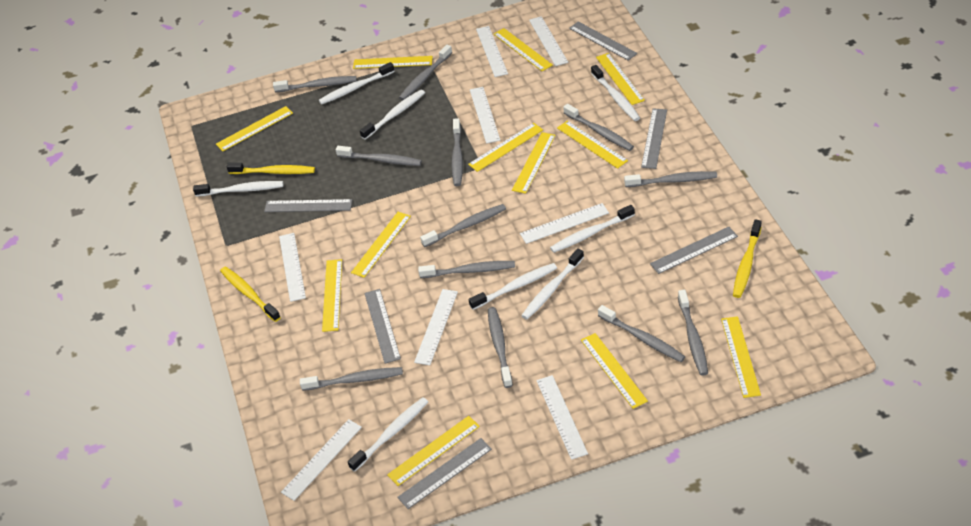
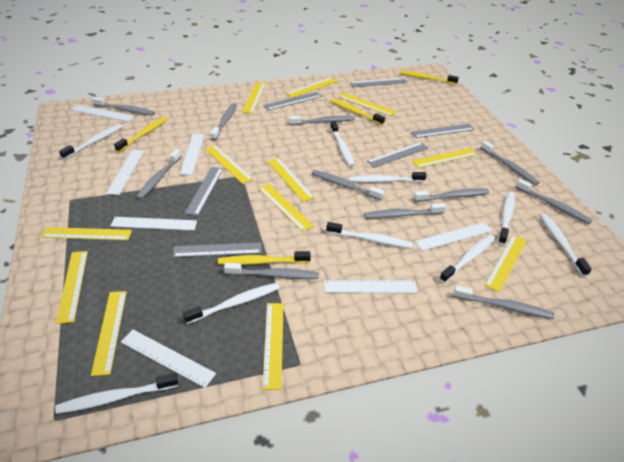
grey toothbrush: 12 -> 11
white ruler: 8 -> 7
white toothbrush: 8 -> 9
yellow toothbrush: 3 -> 4

